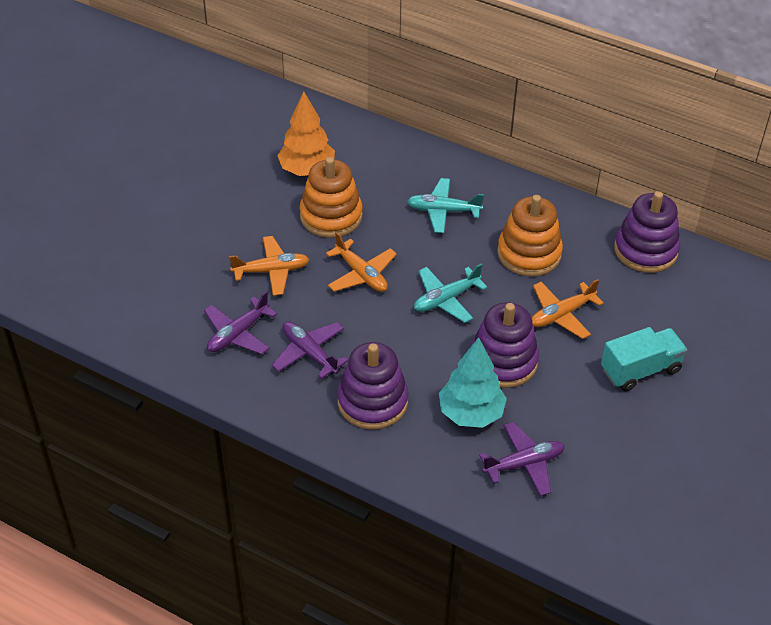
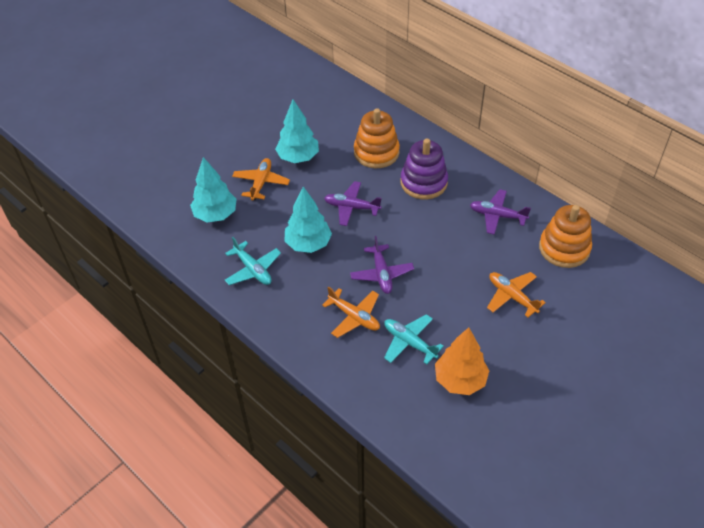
purple stacking toy: 3 -> 1
turquoise tree: 1 -> 3
turquoise truck: 1 -> 0

